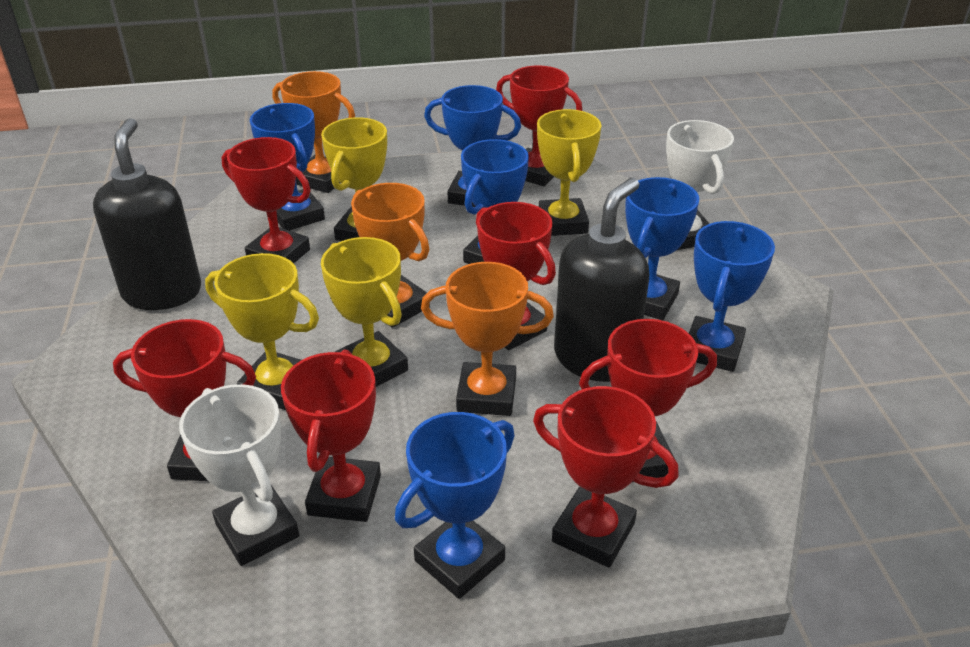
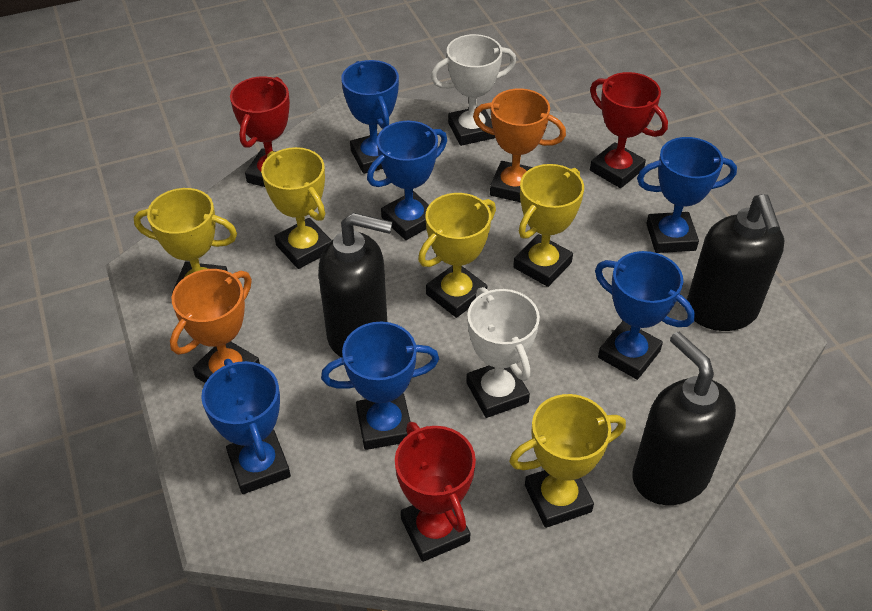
black soap dispenser: 2 -> 3
orange trophy: 3 -> 2
red trophy: 7 -> 3
yellow trophy: 4 -> 5

